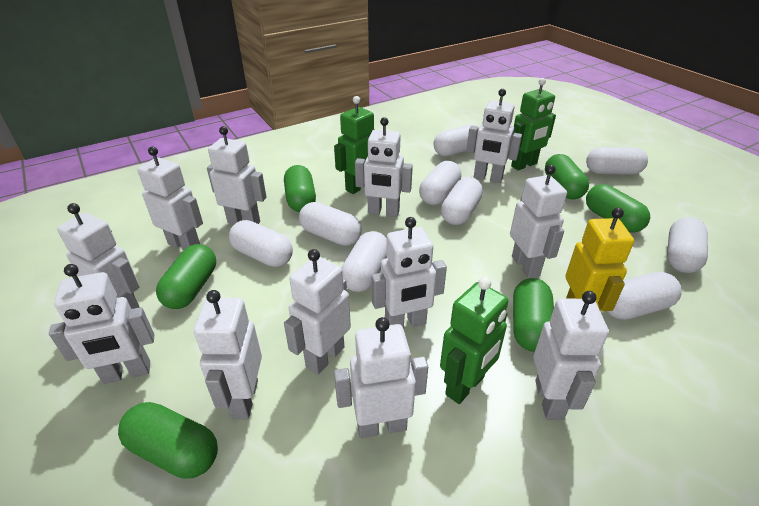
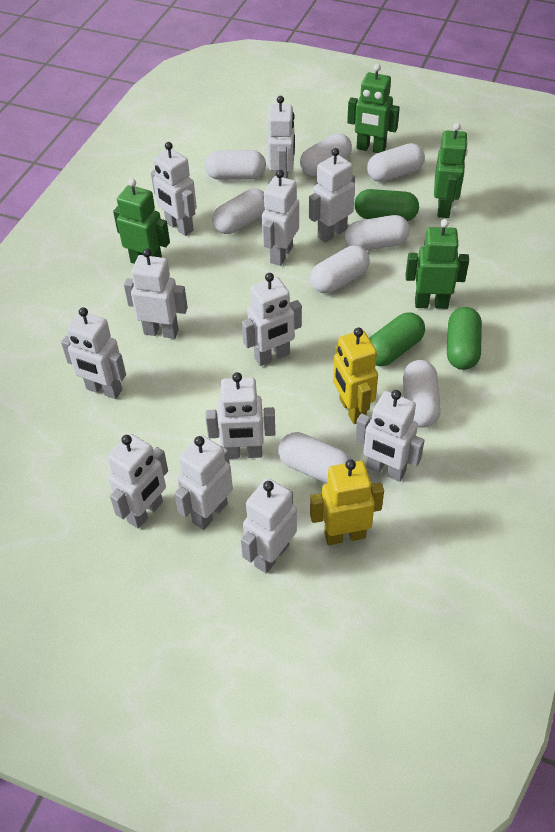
green capsule: 6 -> 3
green robot: 3 -> 4
white capsule: 9 -> 8
yellow robot: 1 -> 2

